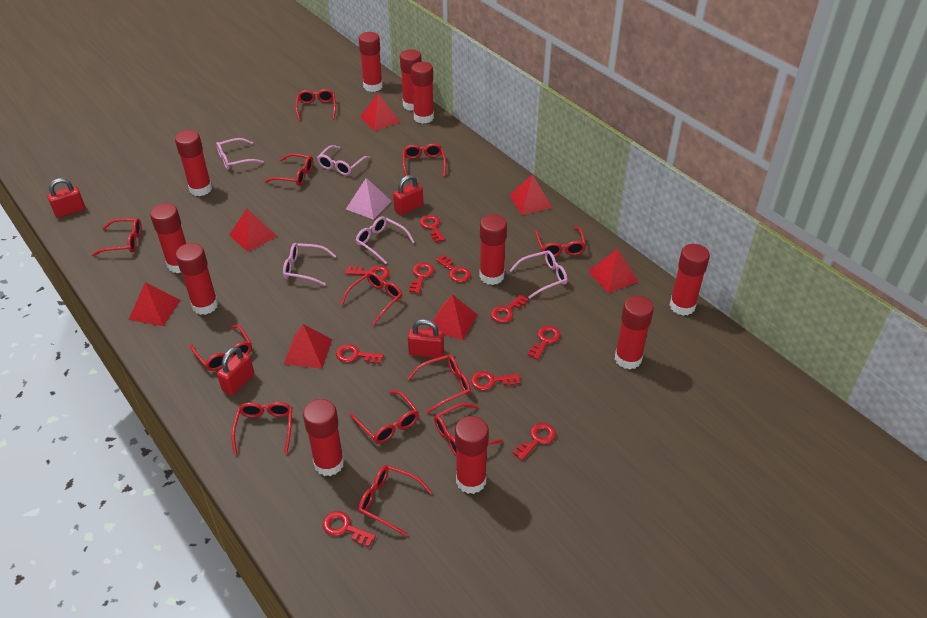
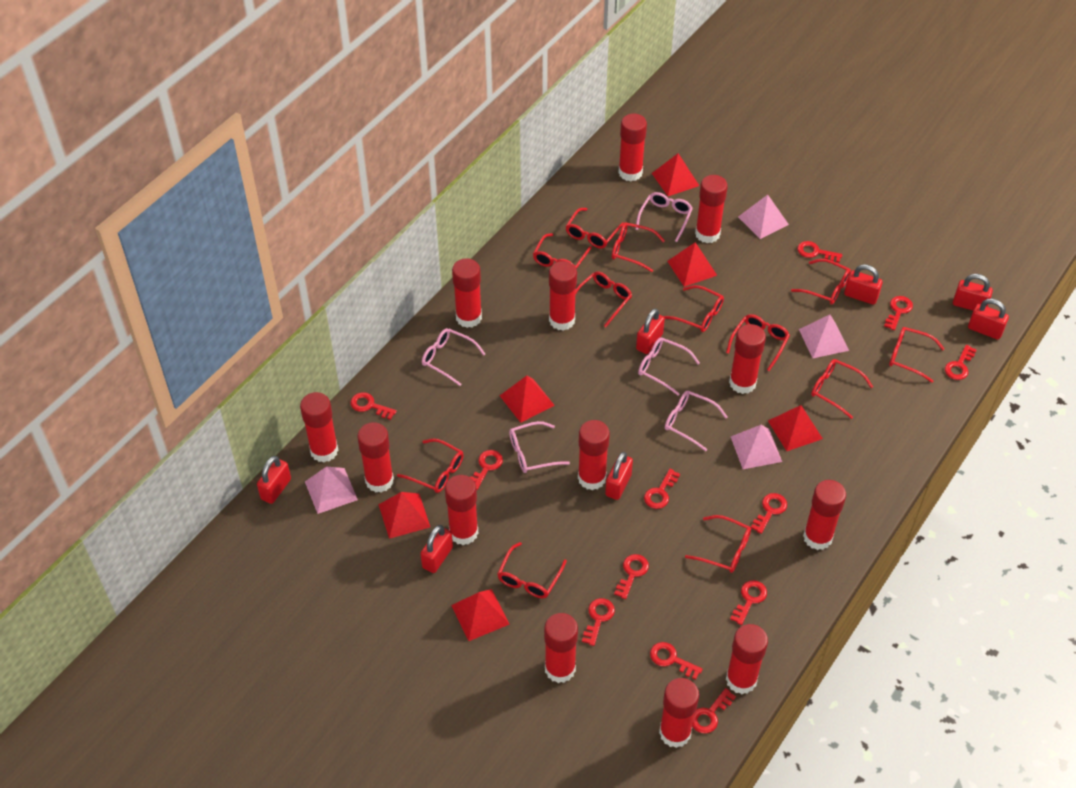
pink pyramid: 1 -> 4
red glue stick: 11 -> 13
red key: 10 -> 12
red padlock: 4 -> 7
red pyramid: 7 -> 6

